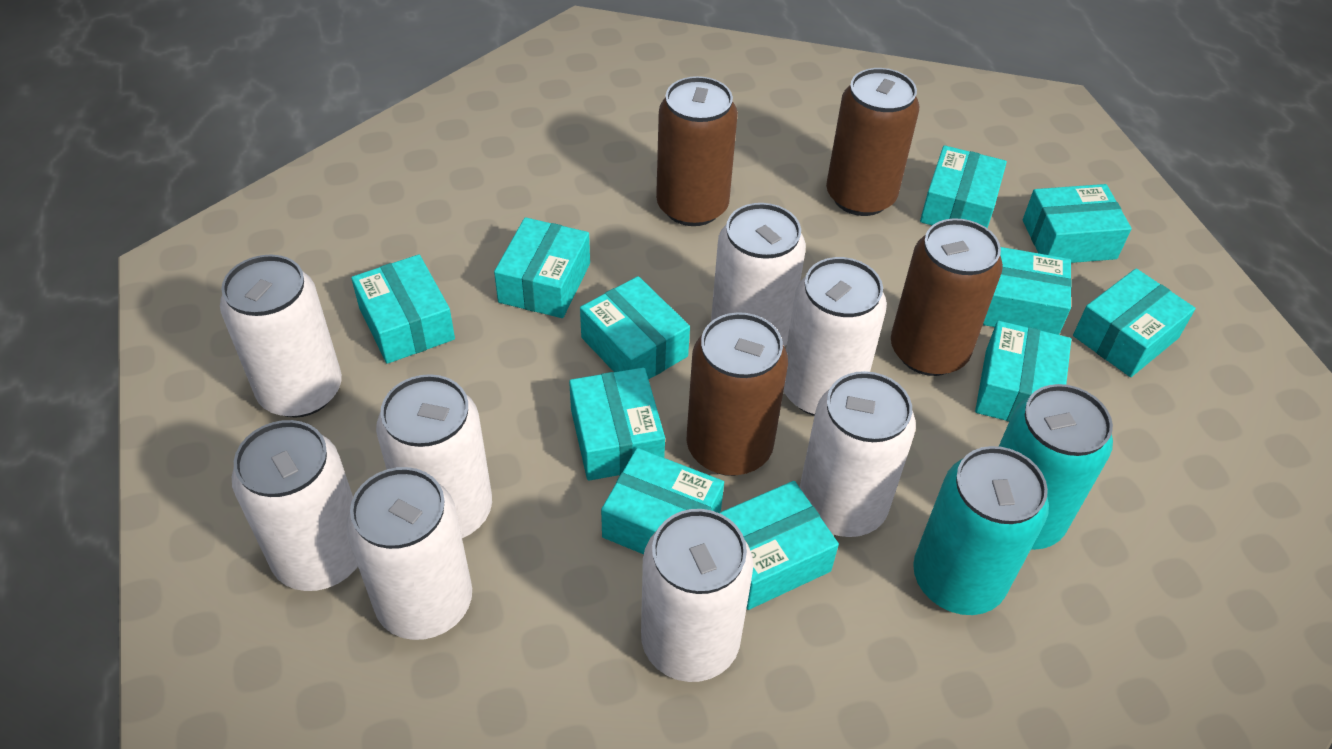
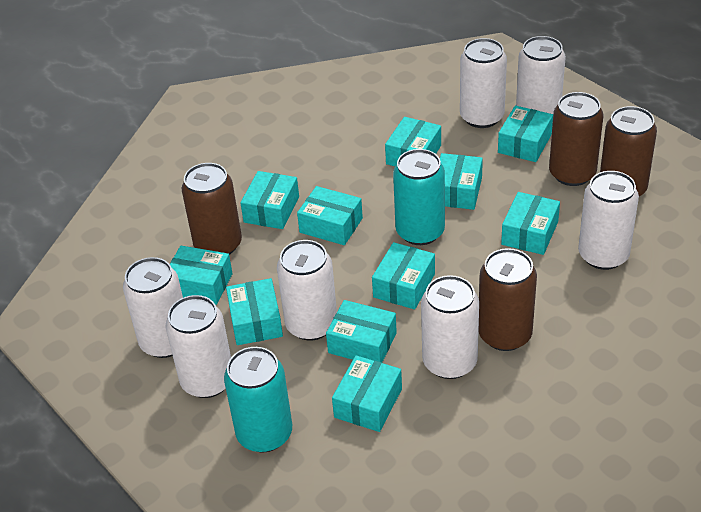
white can: 8 -> 7

